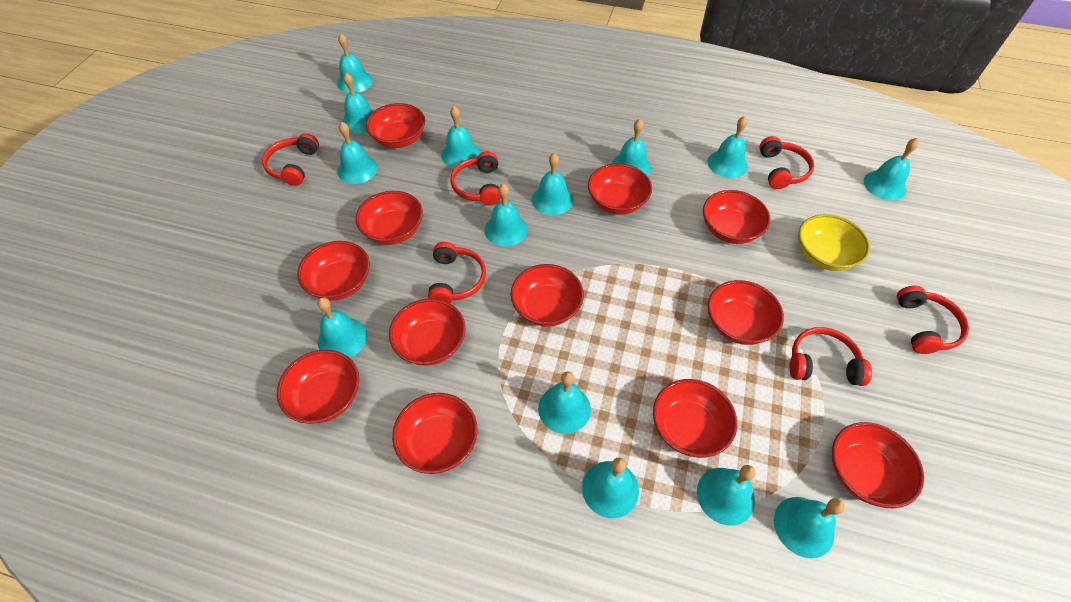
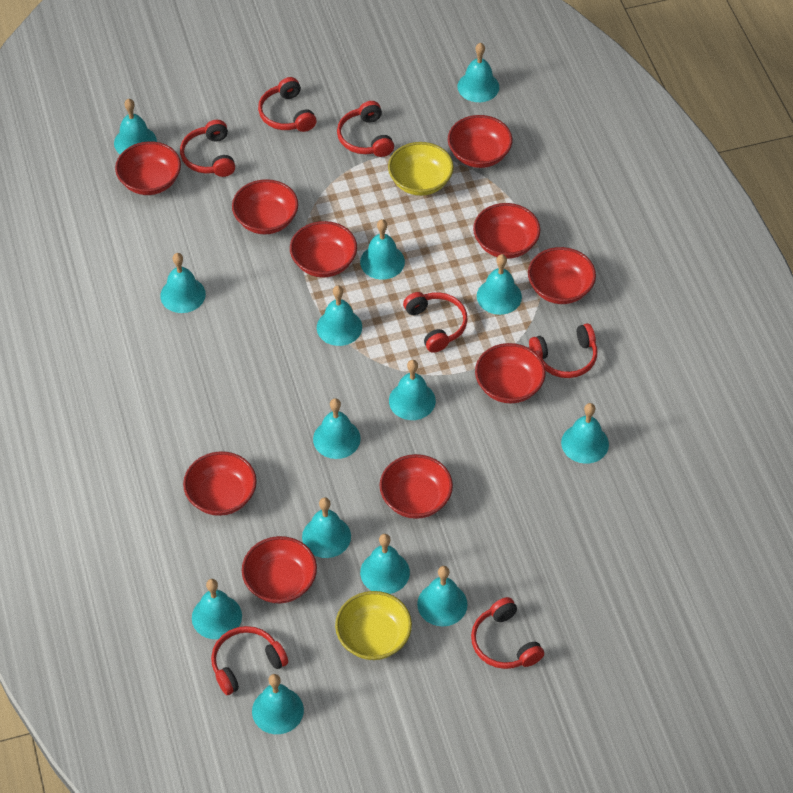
red bowl: 12 -> 10
red headphones: 6 -> 7
yellow bowl: 1 -> 2

